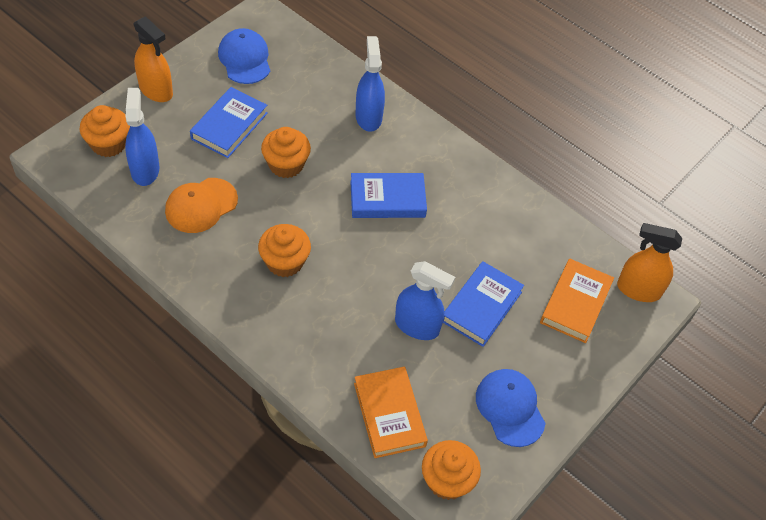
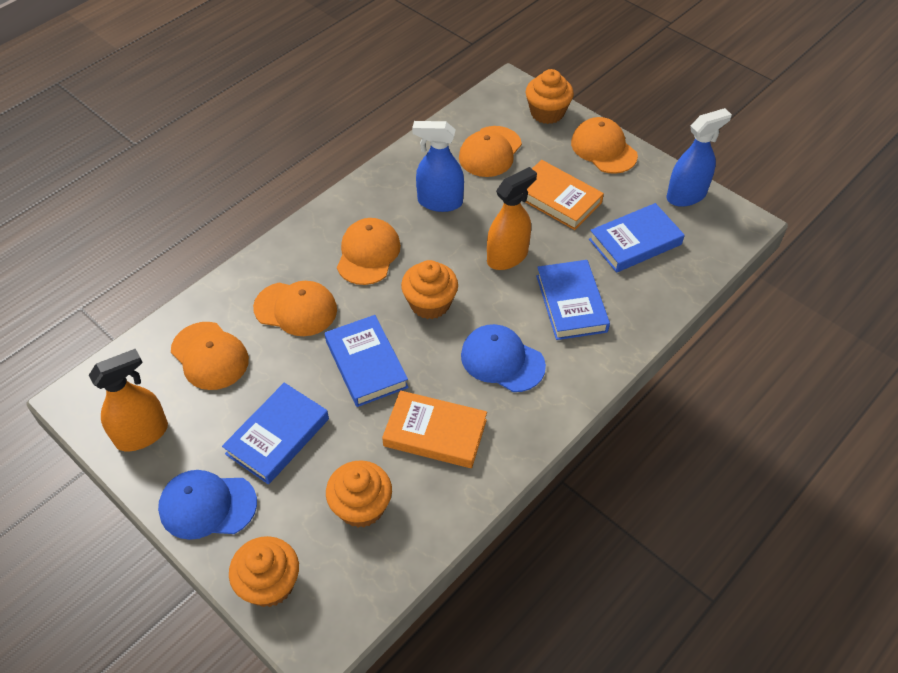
blue book: 3 -> 4
blue spray bottle: 3 -> 2
orange cap: 1 -> 5

